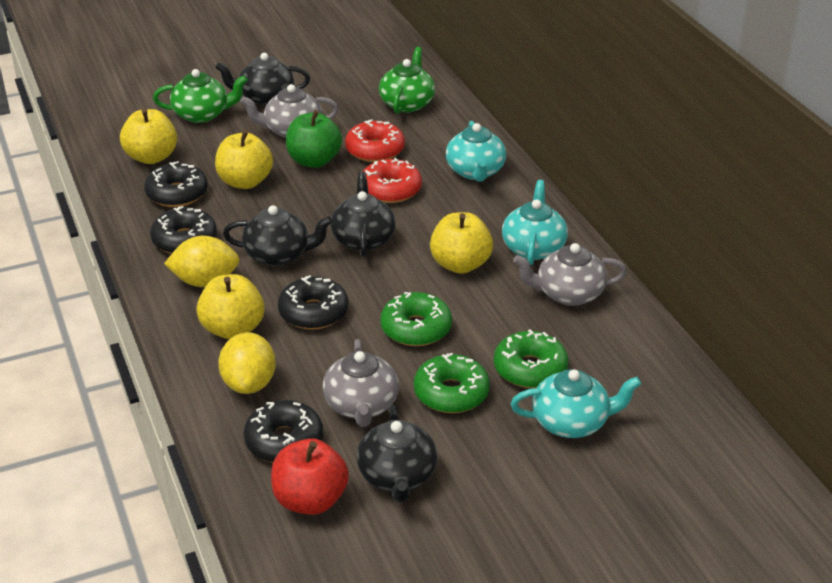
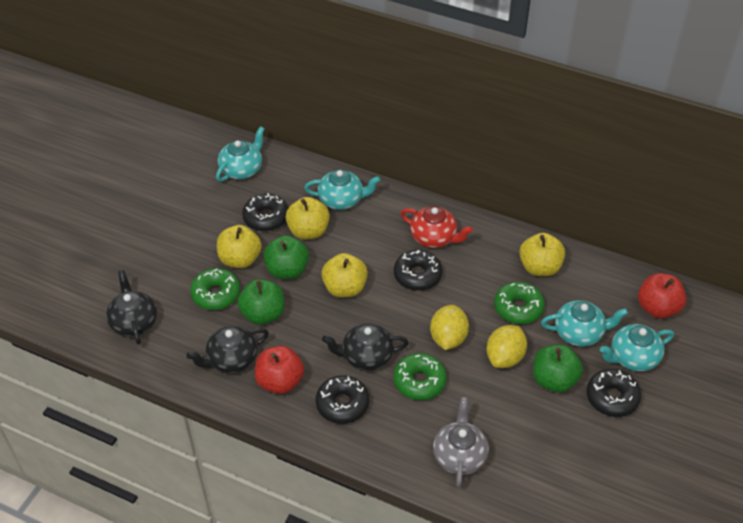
black teapot: 4 -> 3
green apple: 1 -> 3
green teapot: 2 -> 0
grey teapot: 3 -> 1
red apple: 1 -> 2
red donut: 2 -> 0
red teapot: 0 -> 1
turquoise teapot: 3 -> 4

